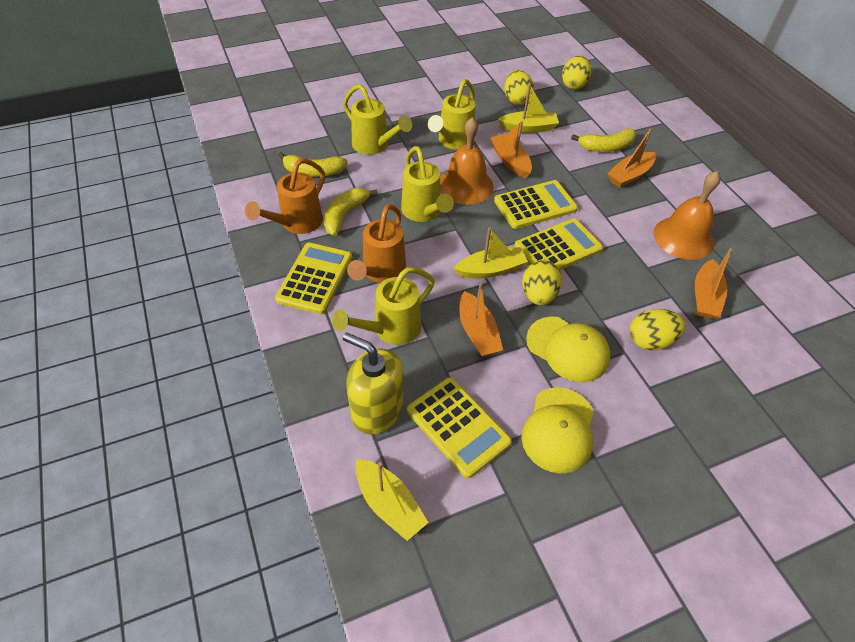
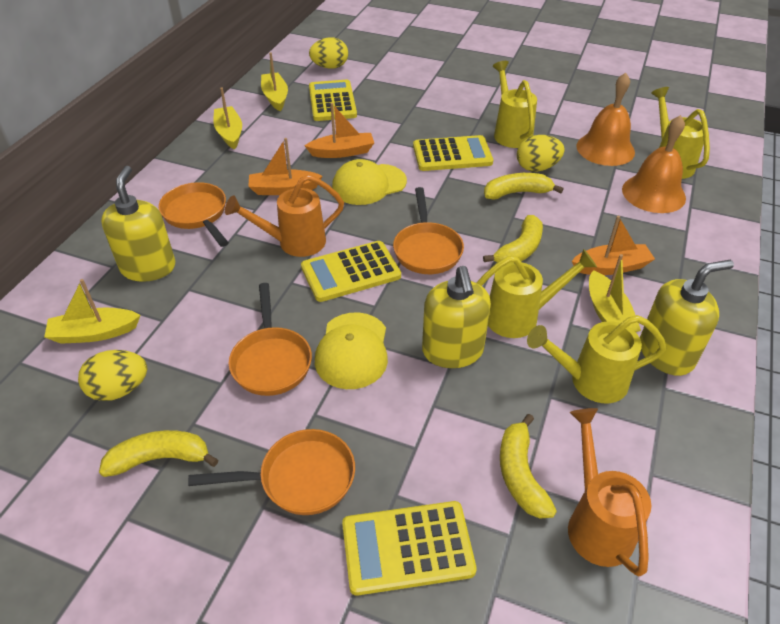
orange boat: 4 -> 3
orange pan: 0 -> 4
yellow banana: 3 -> 4
yellow boat: 3 -> 4
yellow egg: 4 -> 3
yellow soap dispenser: 1 -> 3

